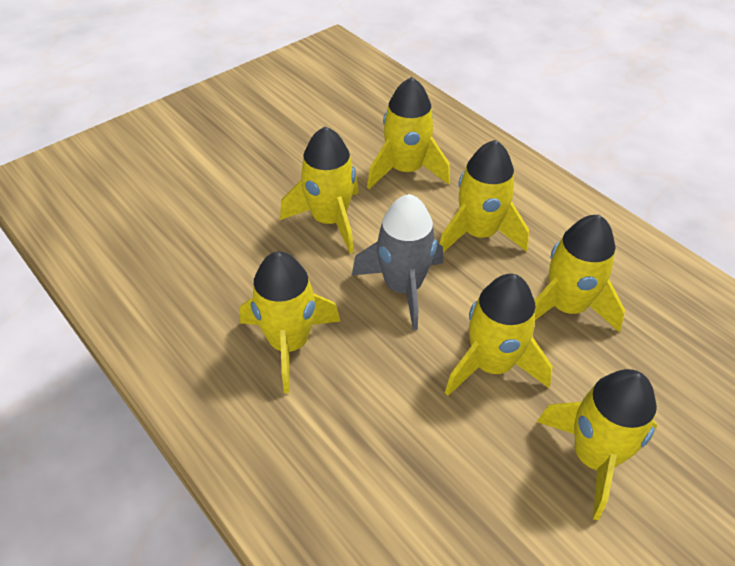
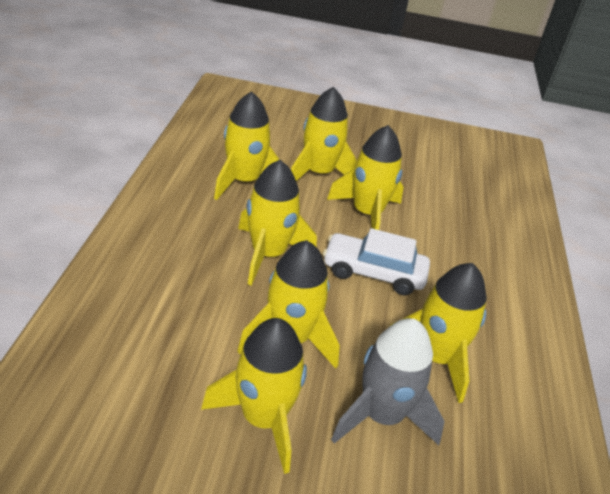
white car: 0 -> 1

